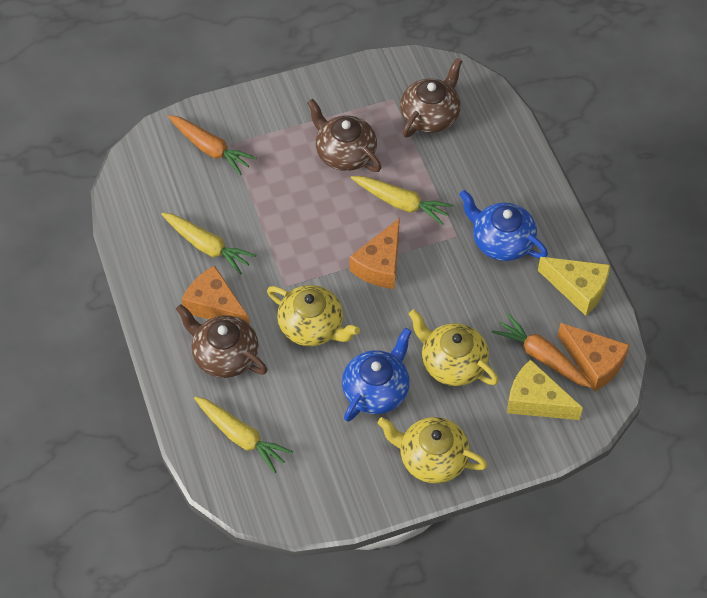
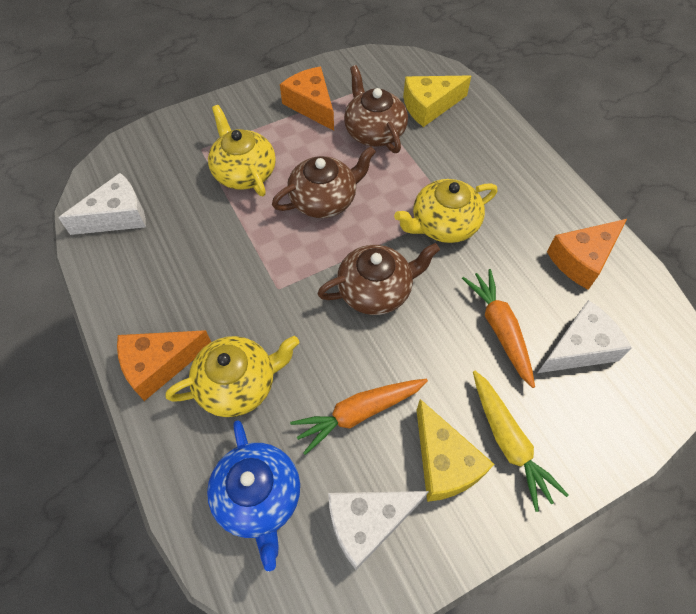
blue teapot: 2 -> 1
white cheese: 0 -> 3
yellow carrot: 3 -> 1

